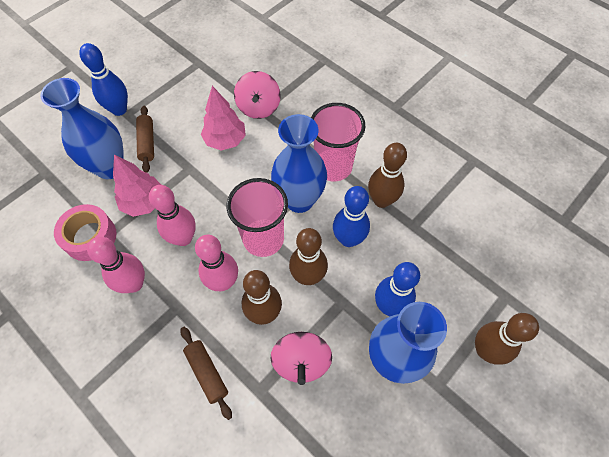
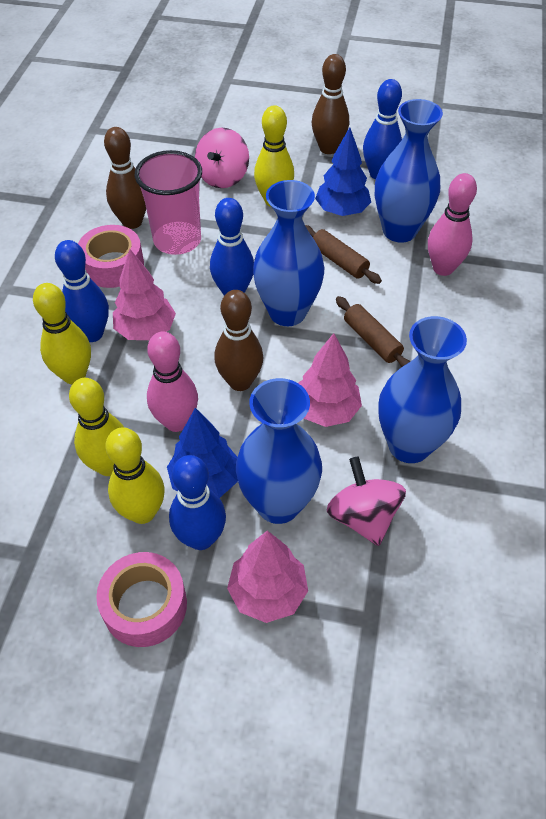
blue bowling pin: 3 -> 4
blue tree: 0 -> 2
blue vase: 3 -> 4
brown bowling pin: 4 -> 3
pink bowling pin: 3 -> 2
pink cup: 2 -> 1
pink tape: 1 -> 2
pink tree: 2 -> 3
yellow bowling pin: 0 -> 4

